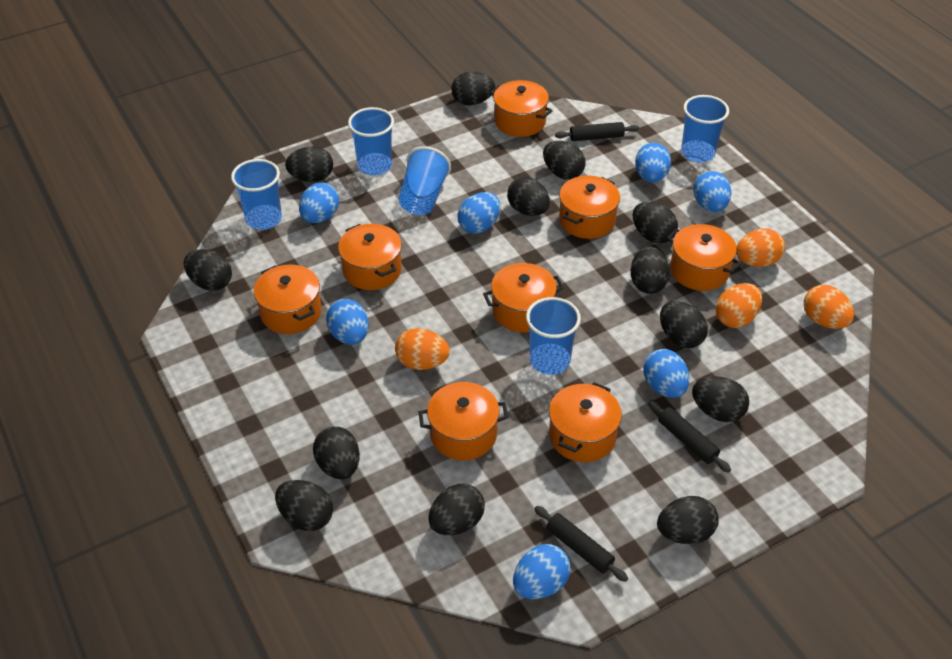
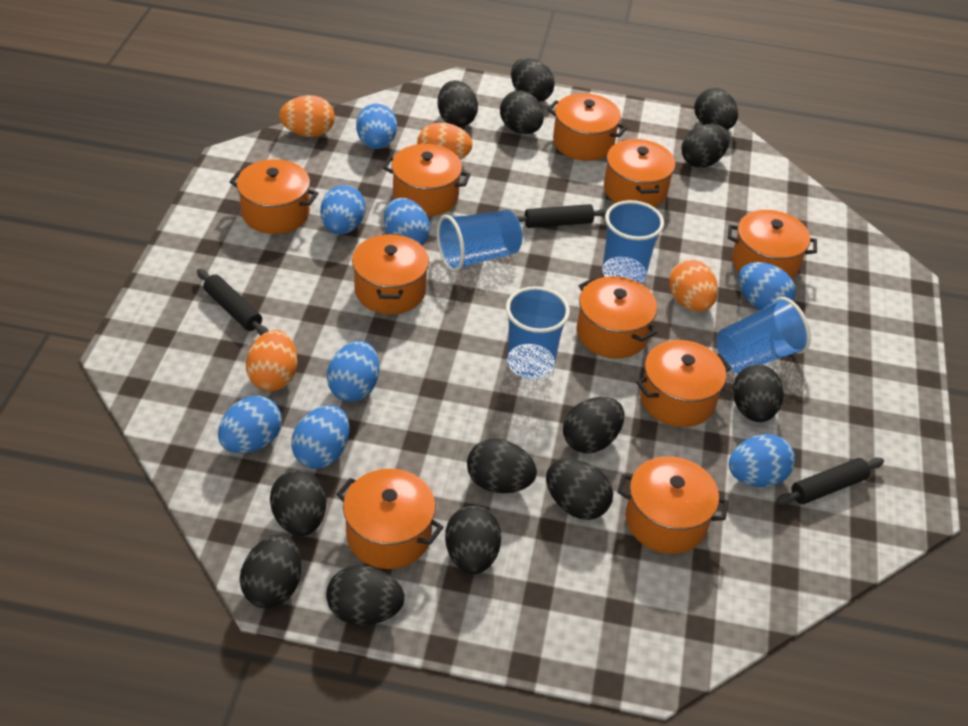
blue cup: 5 -> 4
blue egg: 7 -> 8
orange pot: 8 -> 10

